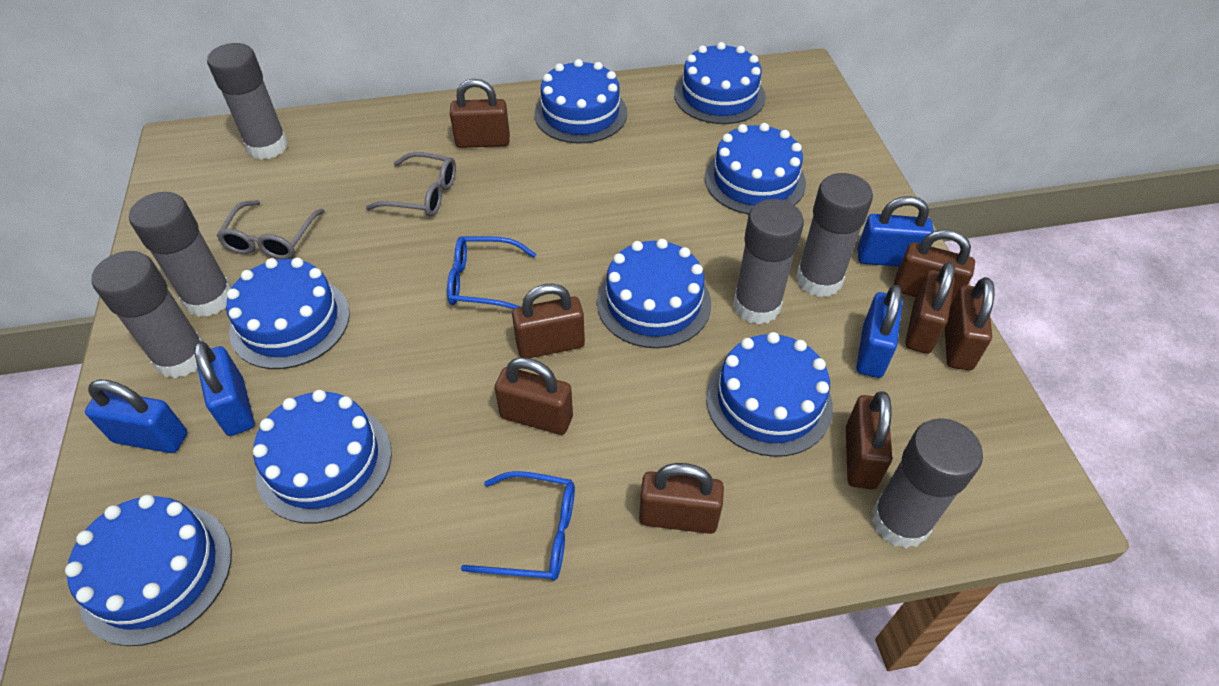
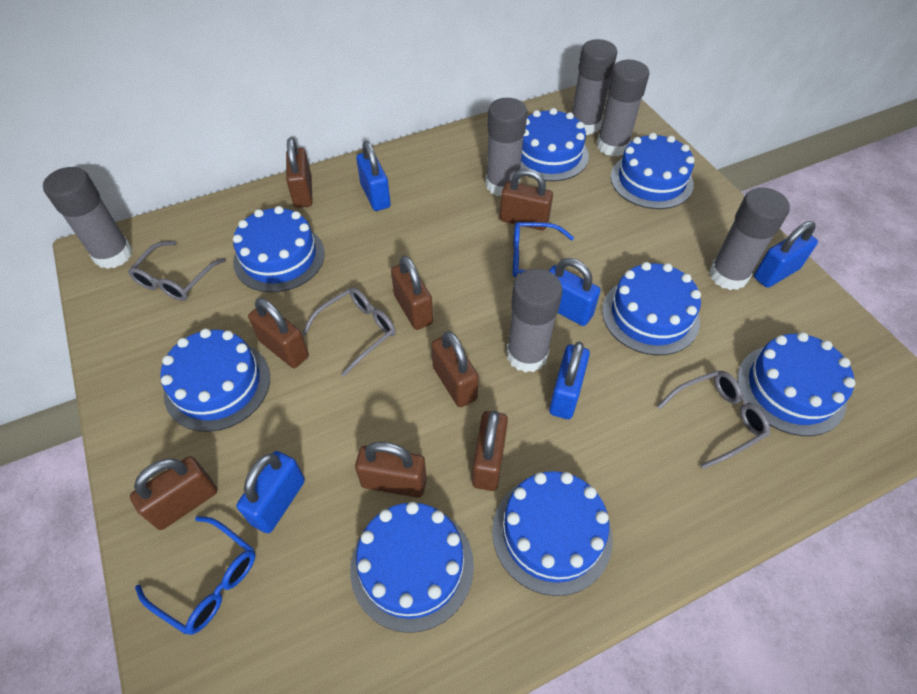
blue padlock: 4 -> 5
grey glasses: 2 -> 3

